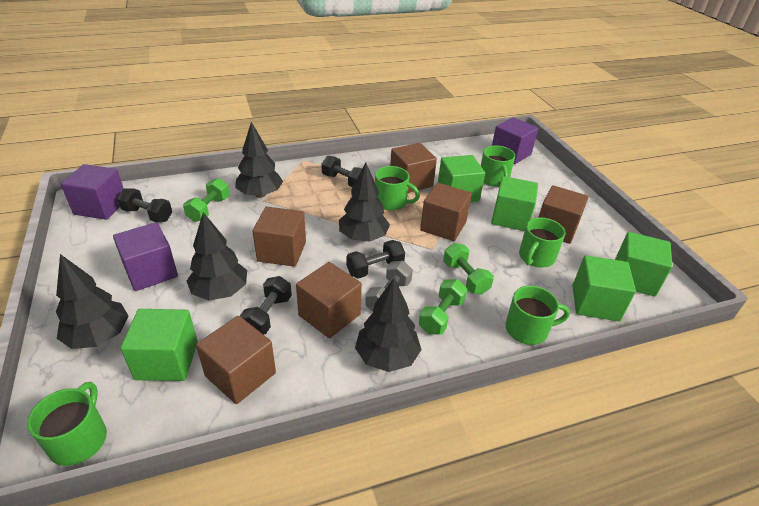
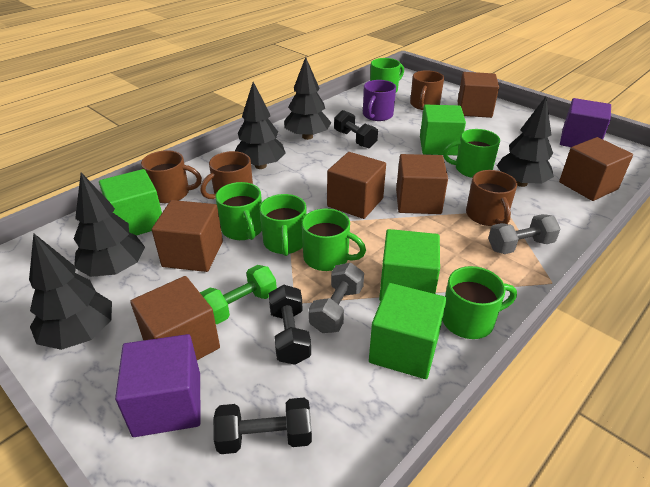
black dumbbell: 4 -> 3
brown mug: 0 -> 4
green cube: 5 -> 4
green dumbbell: 3 -> 1
green mug: 5 -> 6
grey dumbbell: 1 -> 2
purple cube: 3 -> 2
purple mug: 0 -> 1

